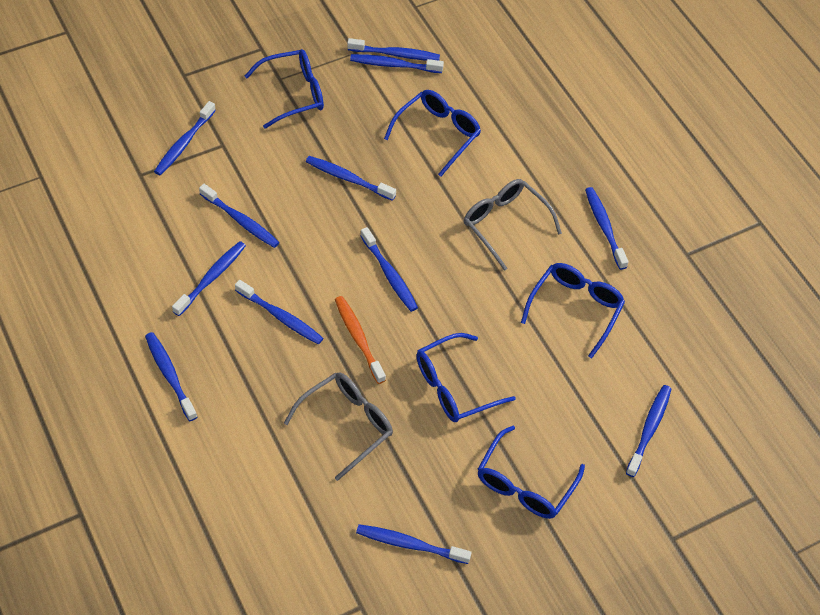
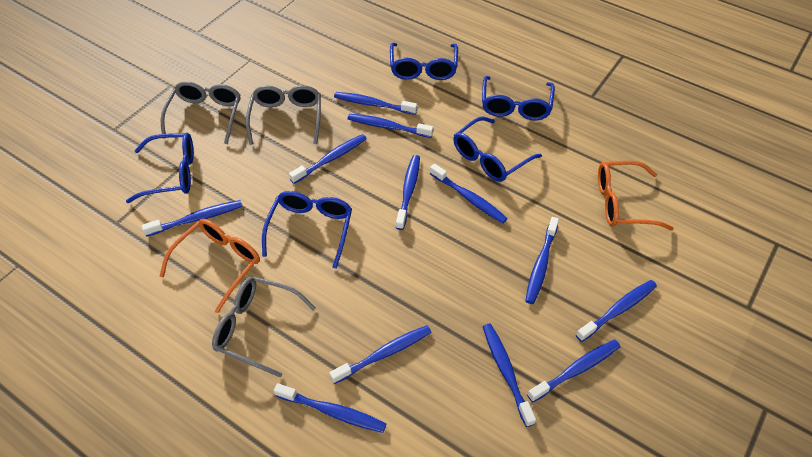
grey glasses: 2 -> 3
orange glasses: 0 -> 2
orange toothbrush: 1 -> 0

